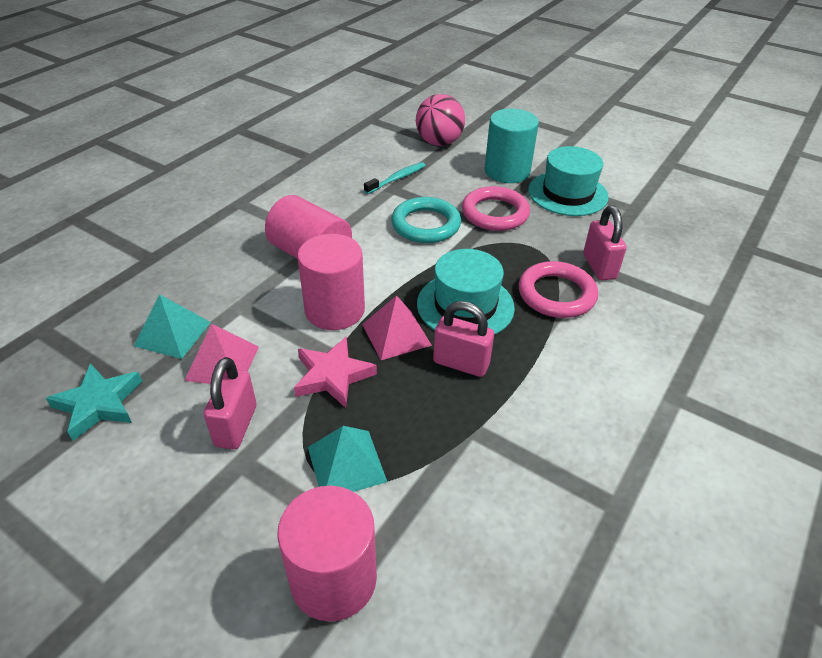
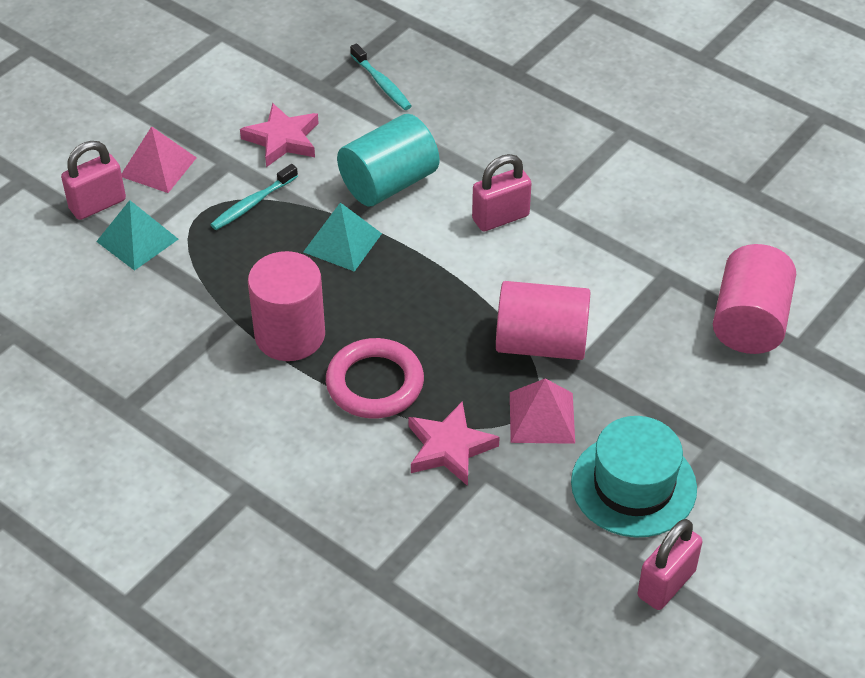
pink ball: 1 -> 0
pink ring: 2 -> 1
pink star: 1 -> 2
turquoise hat: 2 -> 1
turquoise ring: 1 -> 0
turquoise star: 1 -> 0
turquoise toothbrush: 1 -> 2

